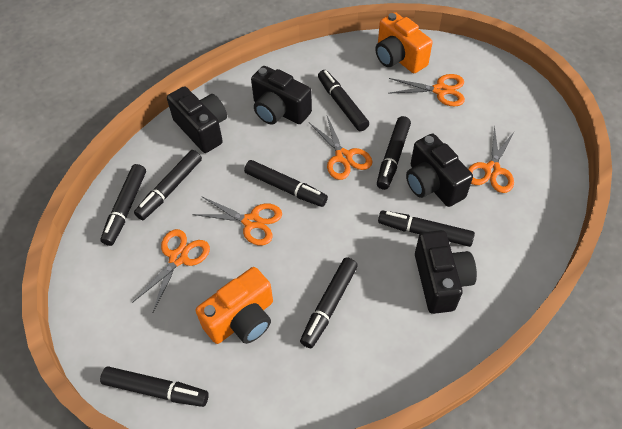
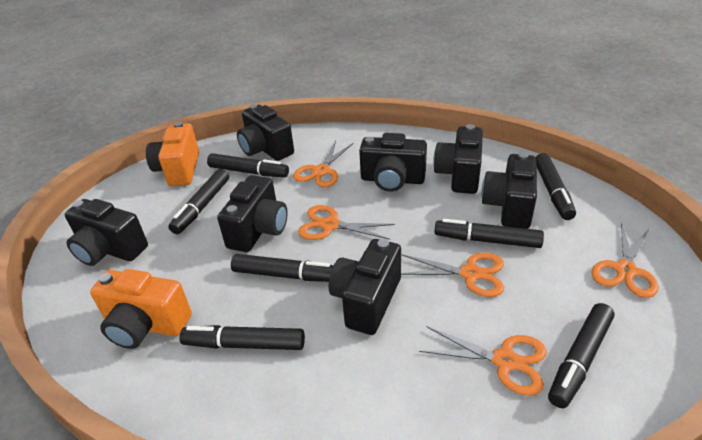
black camera: 4 -> 7
black marker: 8 -> 7

